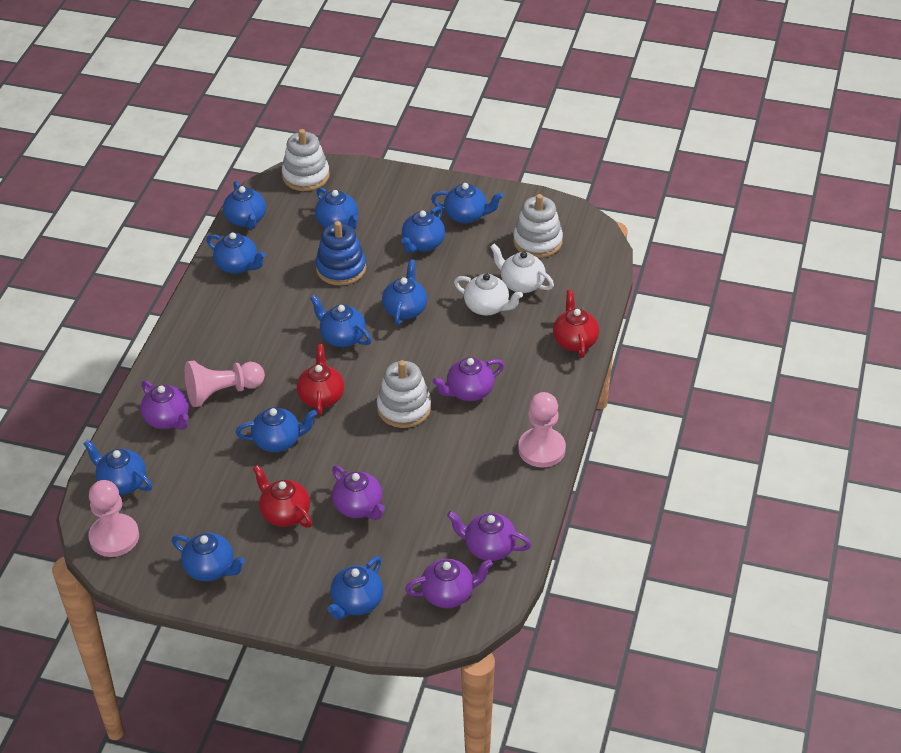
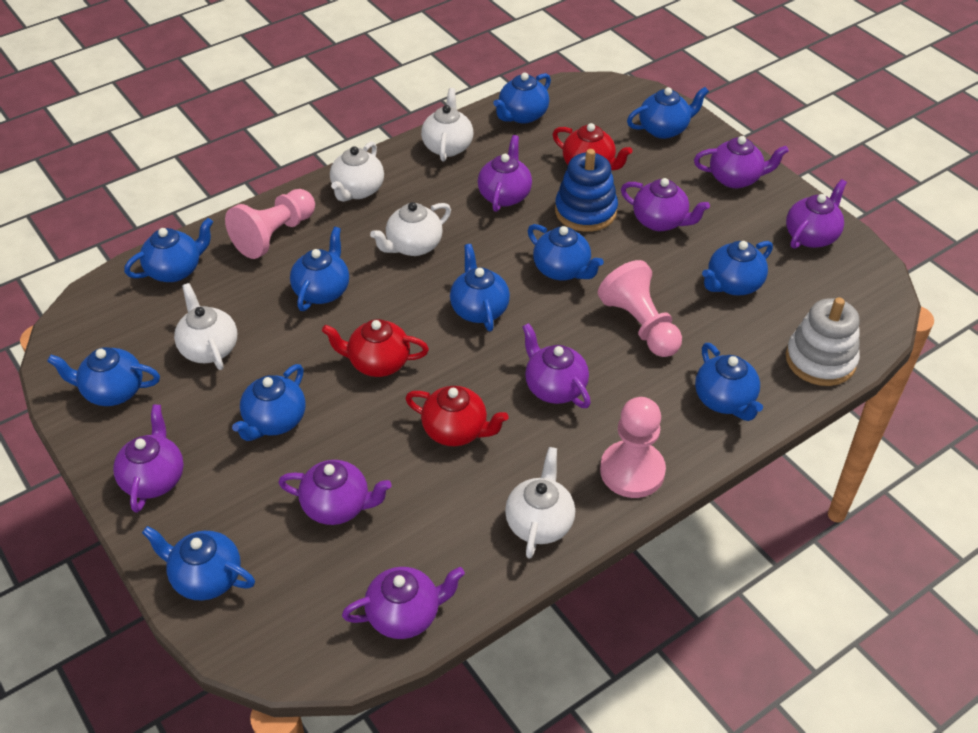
purple teapot: 5 -> 8
white stacking toy: 3 -> 1
white teapot: 2 -> 5

